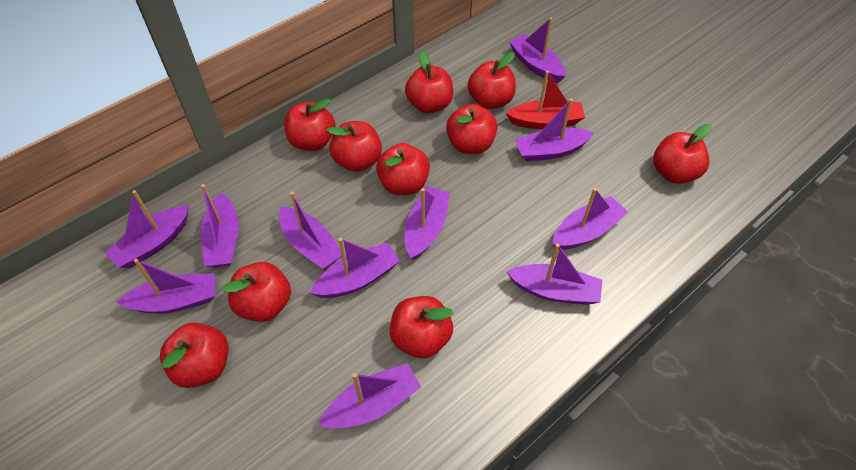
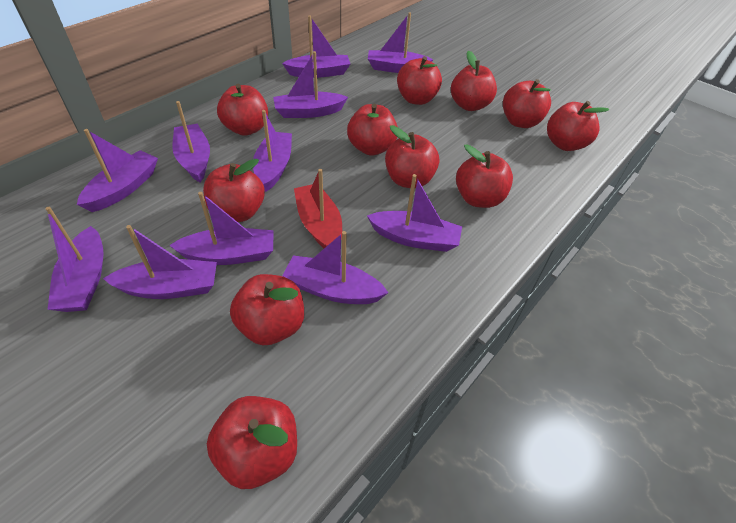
red apple: 10 -> 11

